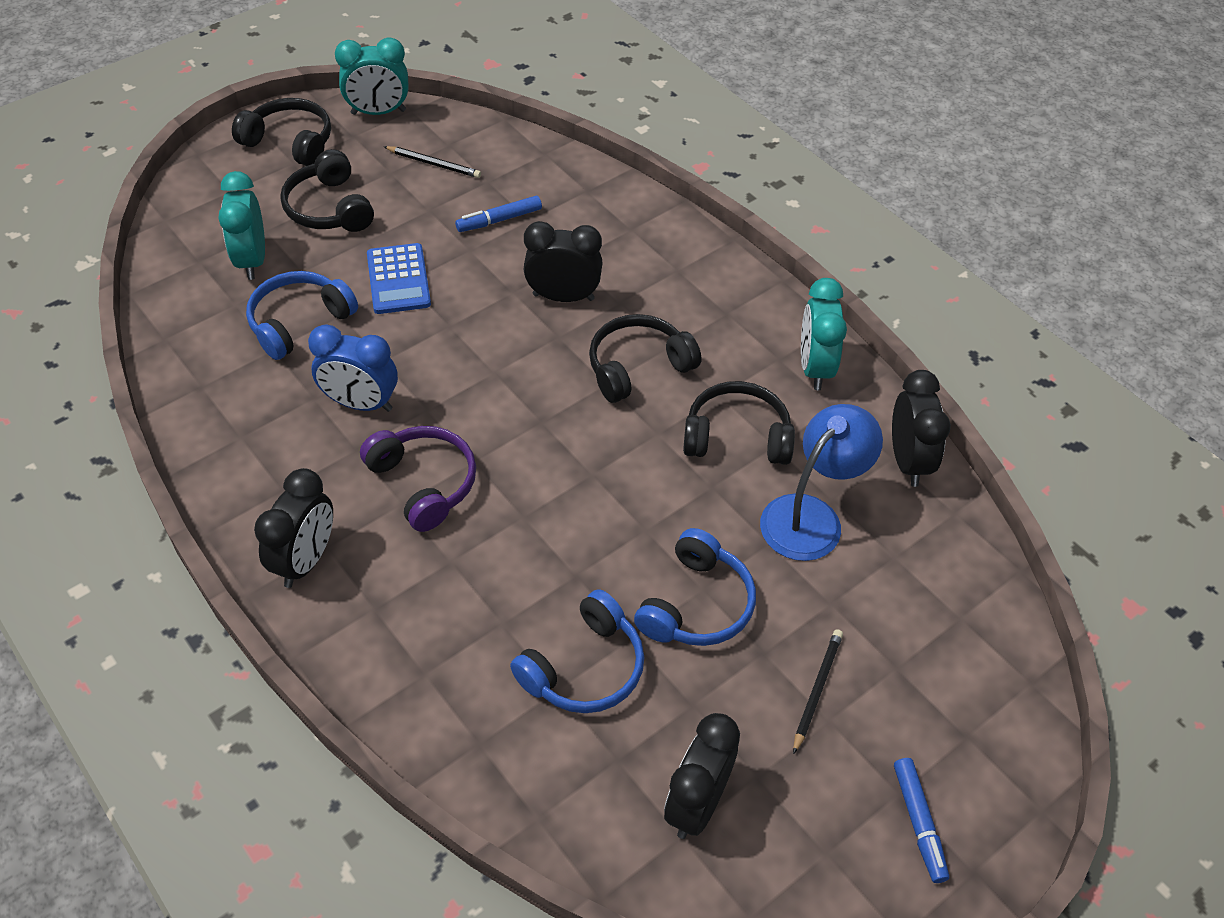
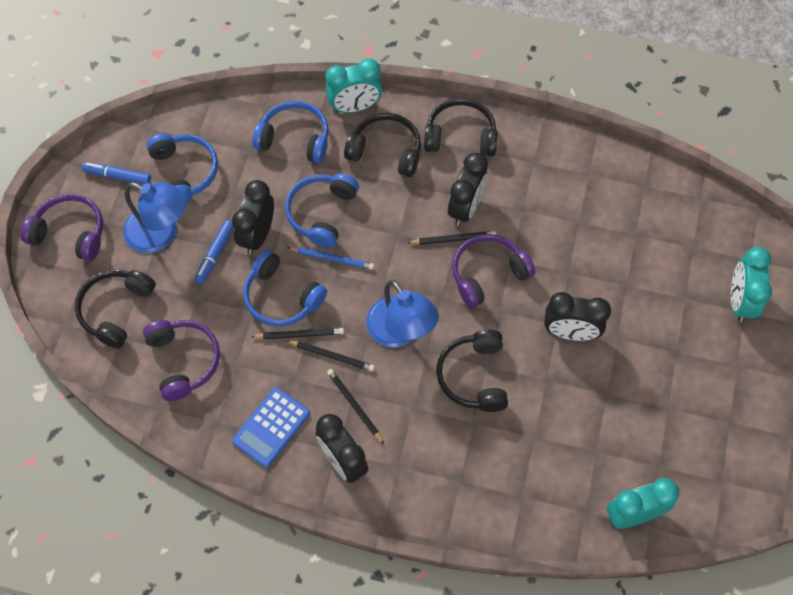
black pencil: 2 -> 4
blue clock: 1 -> 0
blue headphones: 3 -> 4
blue lamp: 1 -> 2
blue pencil: 0 -> 1
purple headphones: 1 -> 3

